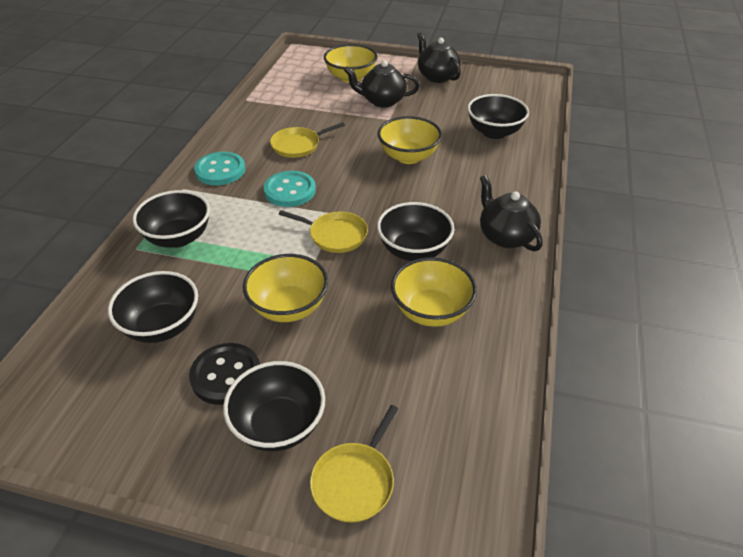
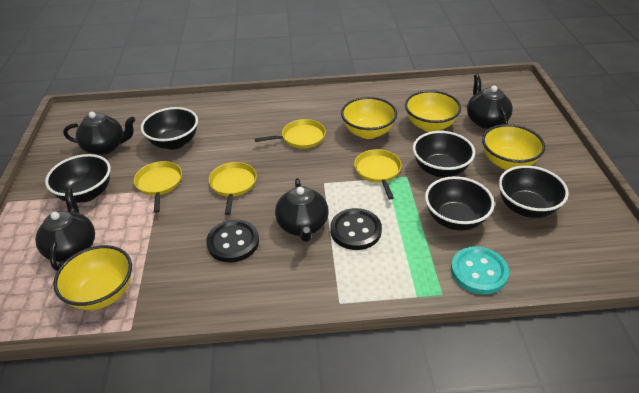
black button: 1 -> 2
black teapot: 3 -> 4
turquoise button: 2 -> 1
yellow pan: 3 -> 4

